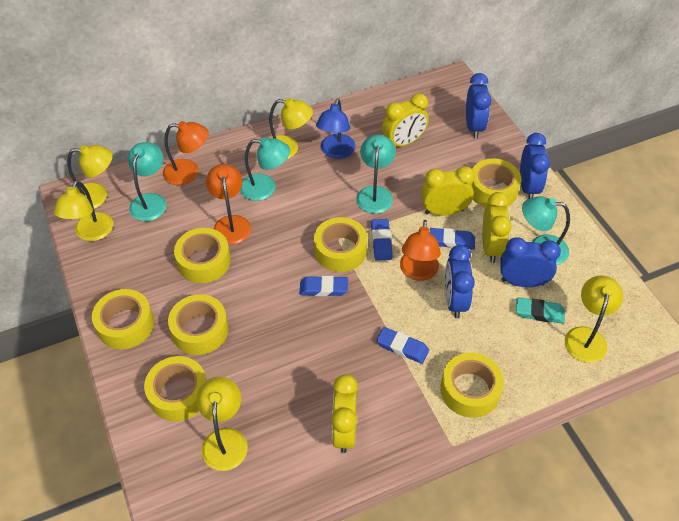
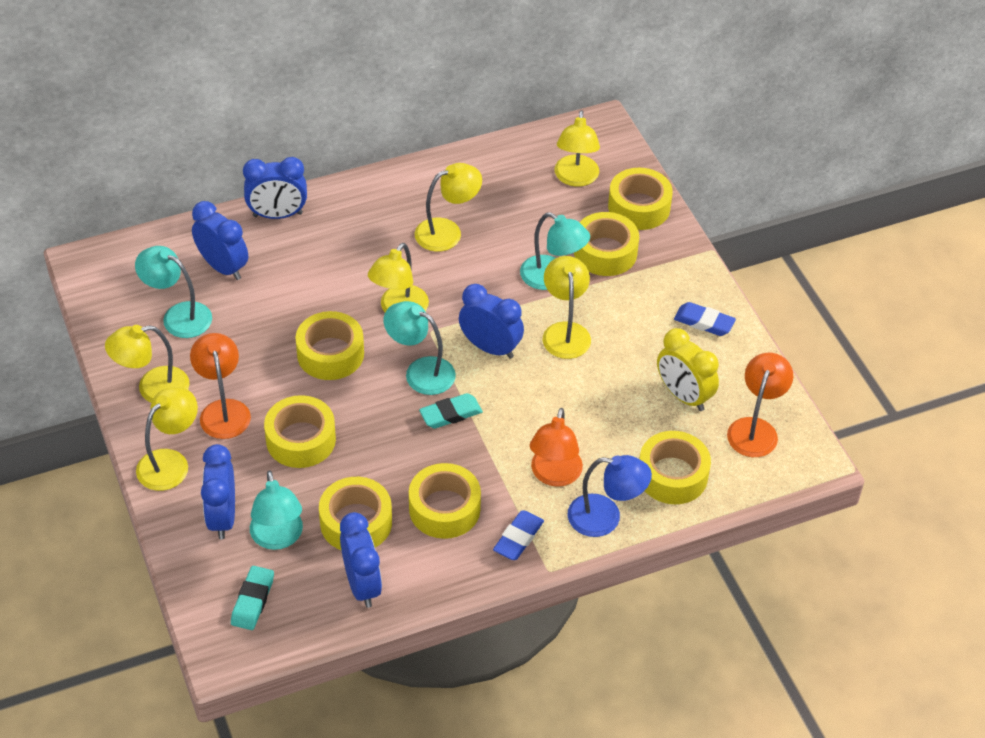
blue clock: 4 -> 5
blue eraser: 4 -> 2
turquoise eraser: 1 -> 2
yellow clock: 4 -> 1
yellow lamp: 5 -> 6

